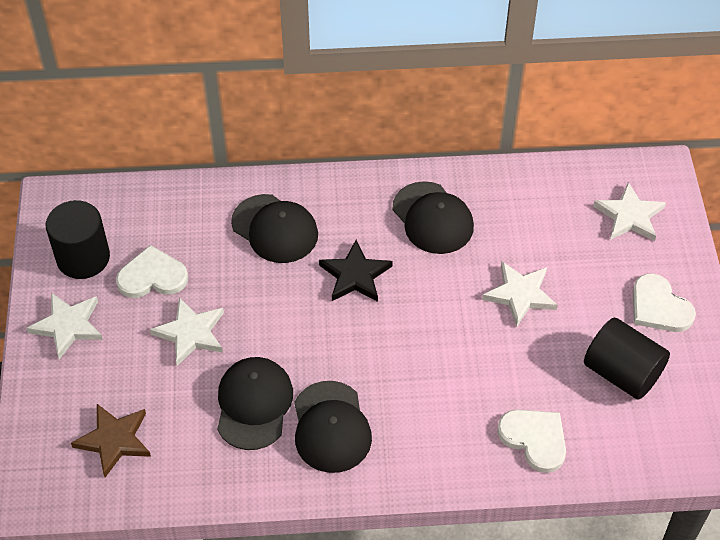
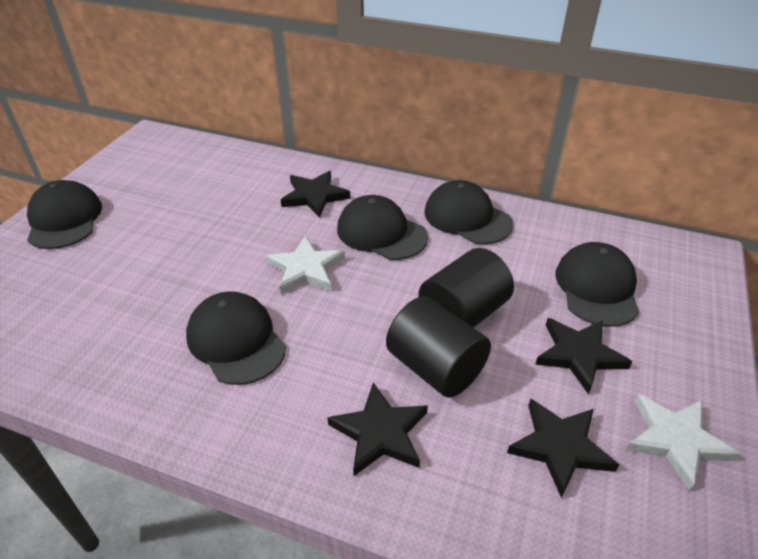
black cap: 4 -> 5
black star: 1 -> 4
brown star: 1 -> 0
white heart: 3 -> 0
white star: 4 -> 2

